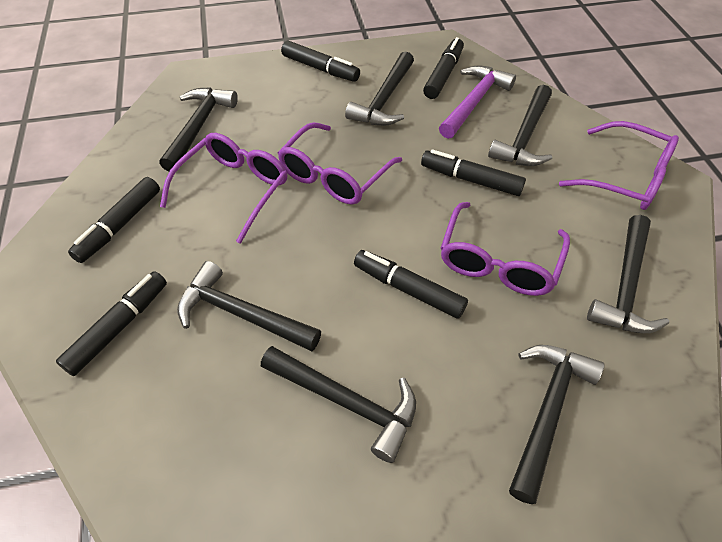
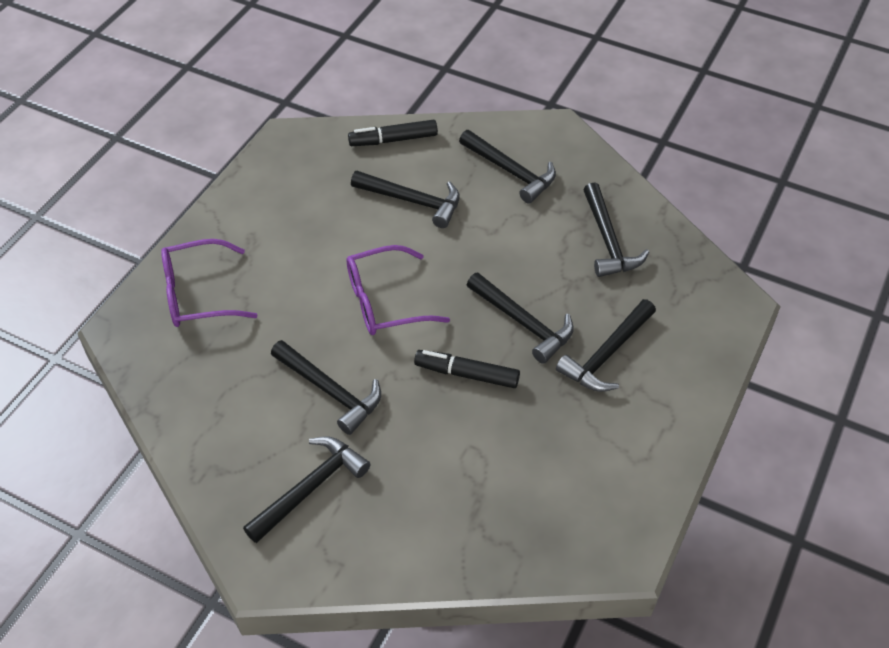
black marker: 6 -> 2
purple glasses: 4 -> 2
purple hammer: 1 -> 0

